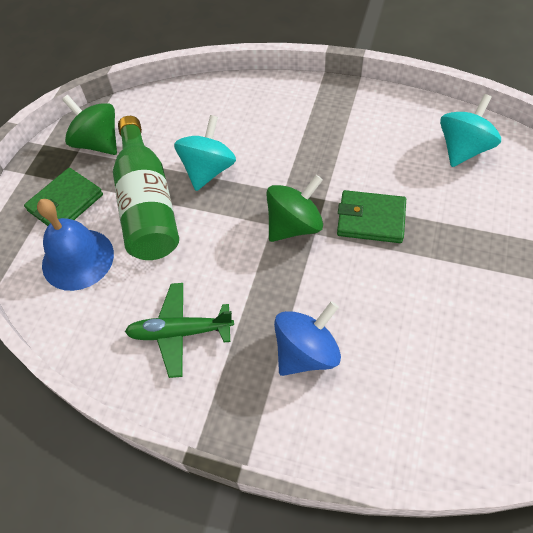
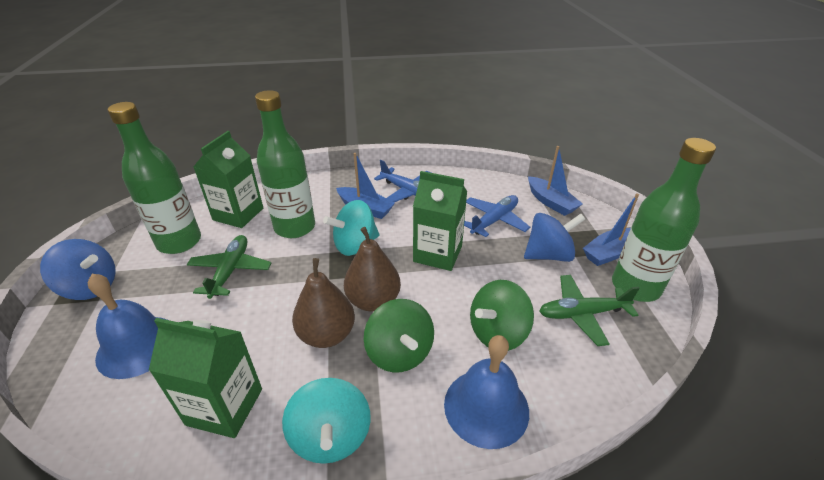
blue bell: 1 -> 2
blue boat: 0 -> 3
blue plane: 0 -> 2
blue spinning top: 1 -> 2
brown pear: 0 -> 2
green bottle: 1 -> 3
green carton: 0 -> 3
green plane: 1 -> 2
green wallet: 2 -> 0

